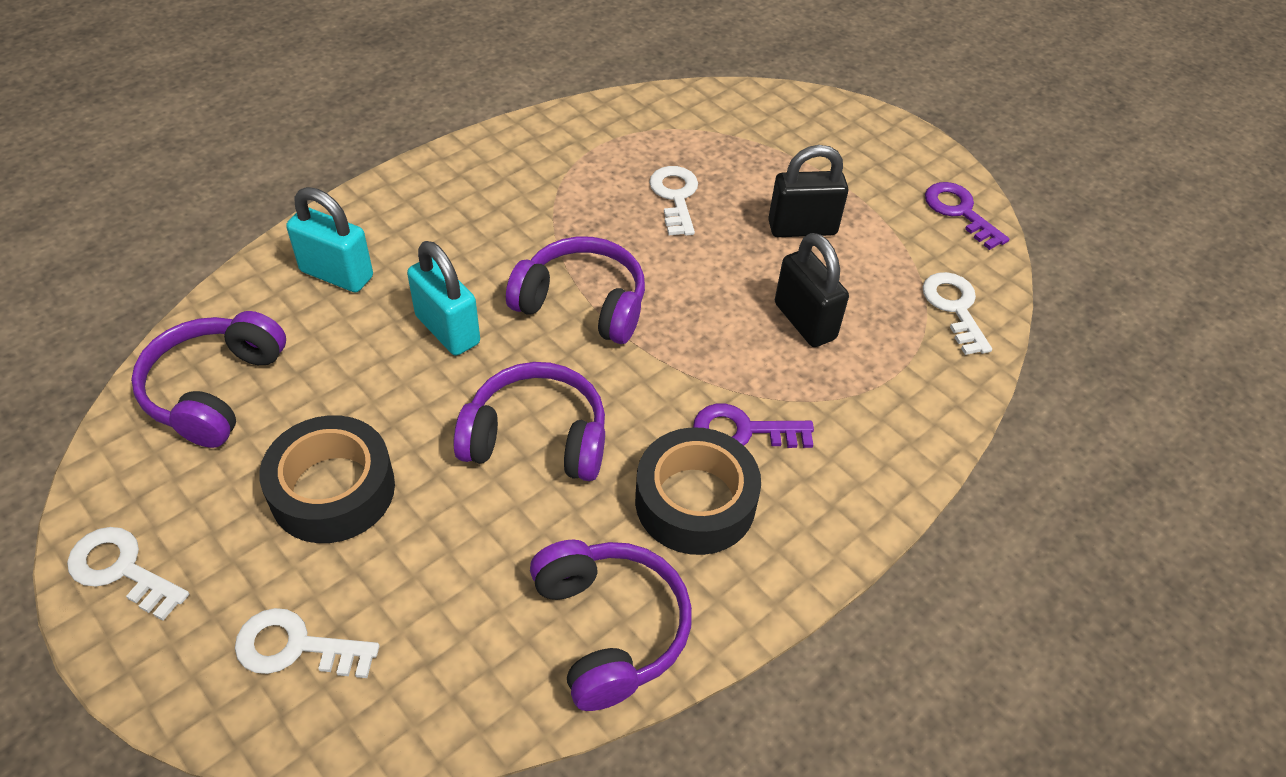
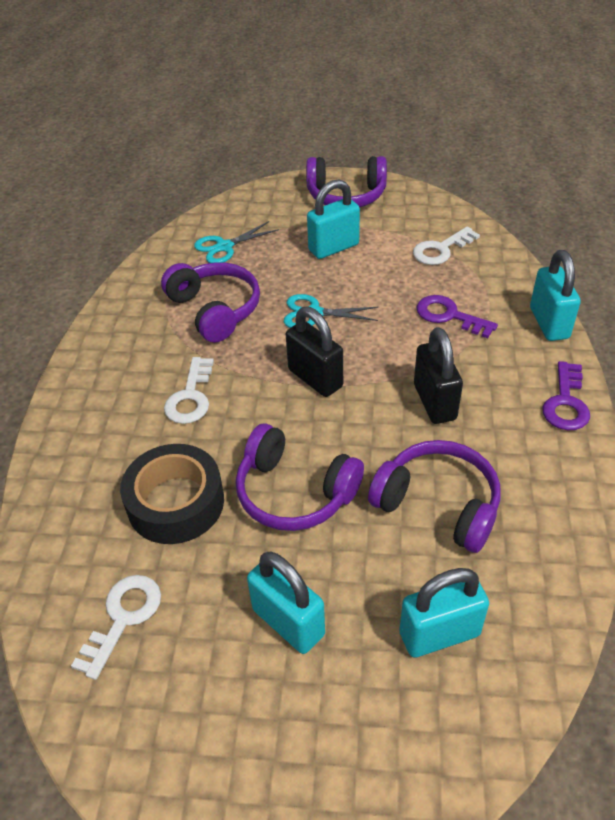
black tape: 2 -> 1
turquoise padlock: 2 -> 4
turquoise scissors: 0 -> 2
white key: 4 -> 3

